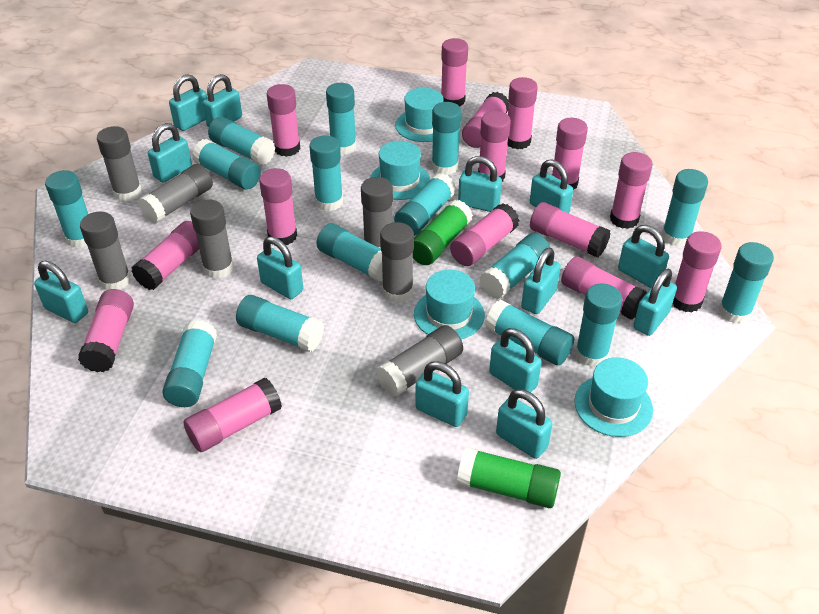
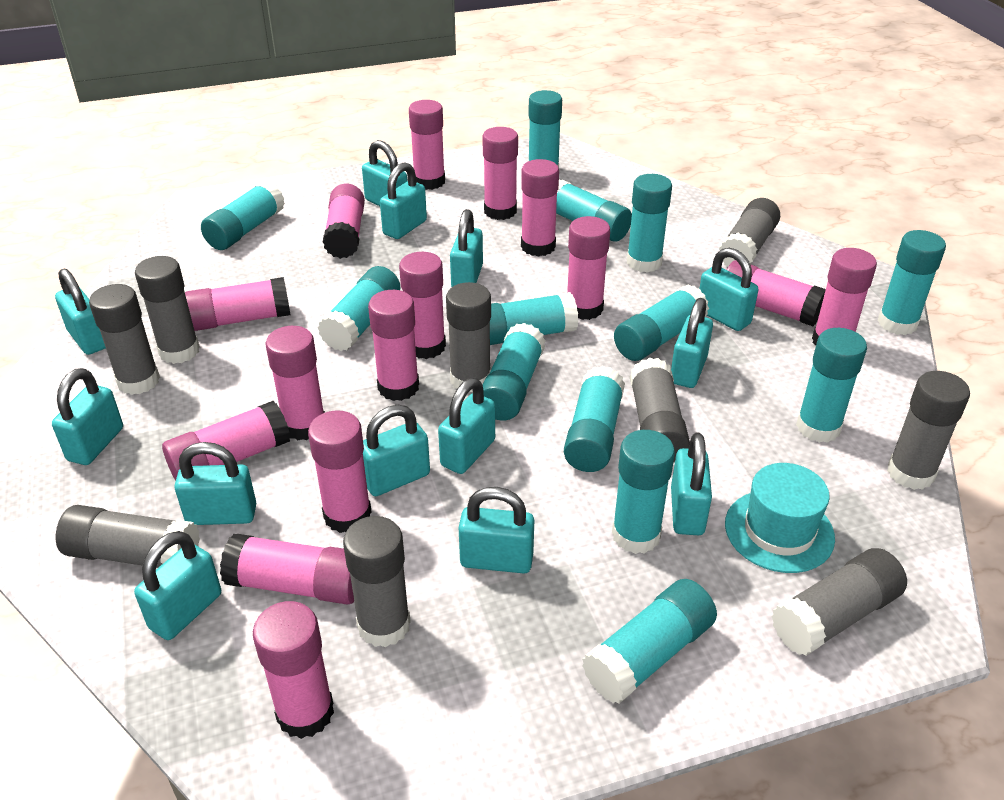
green glue stick: 2 -> 0
grey glue stick: 7 -> 9
turquoise glue stick: 15 -> 13
turquoise hat: 4 -> 1

